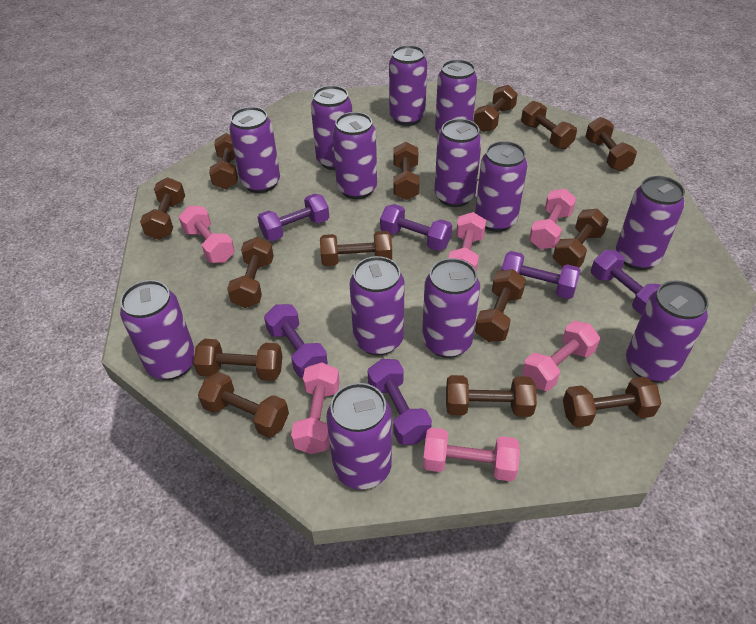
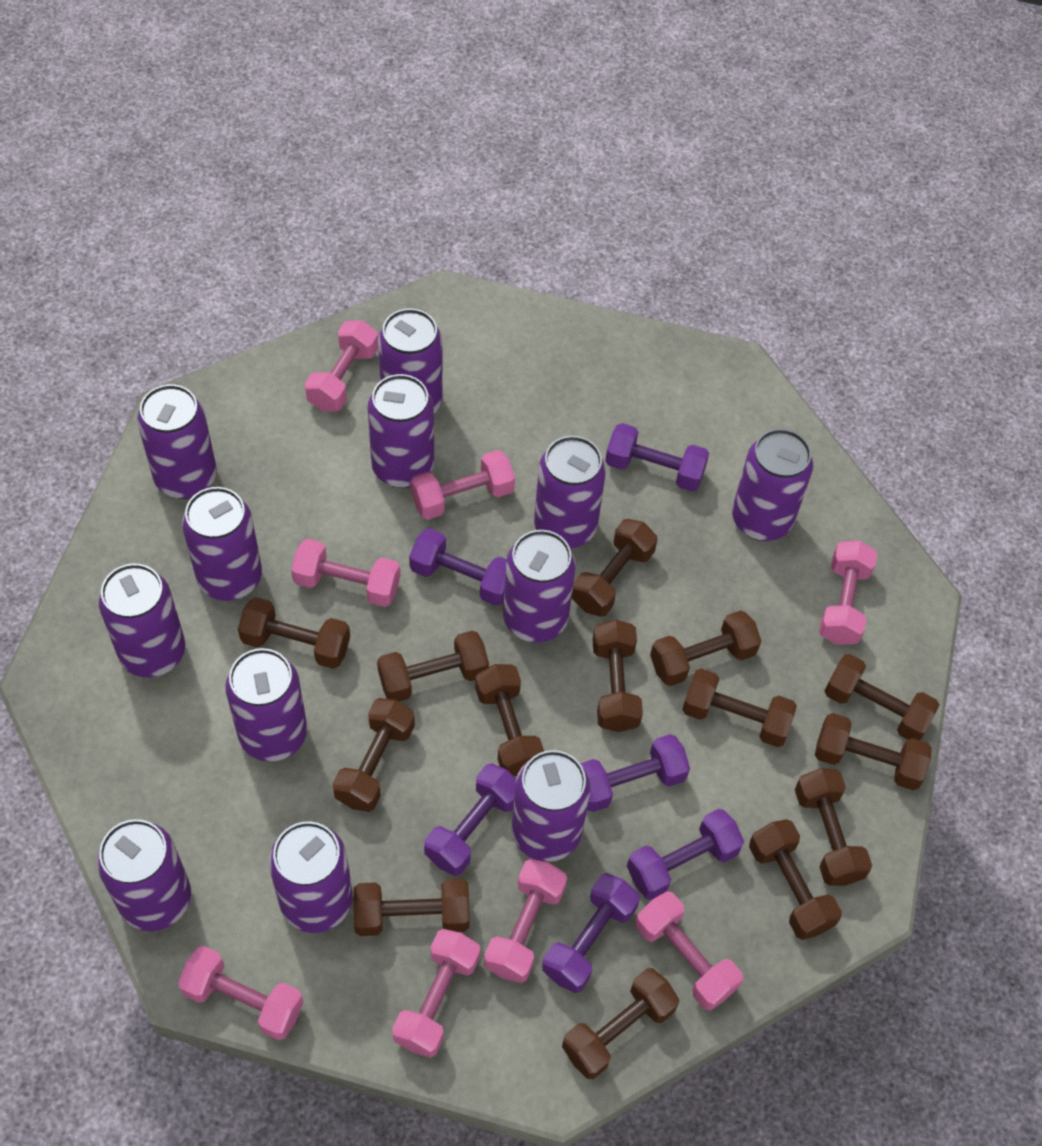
pink dumbbell: 6 -> 8
purple can: 13 -> 12

